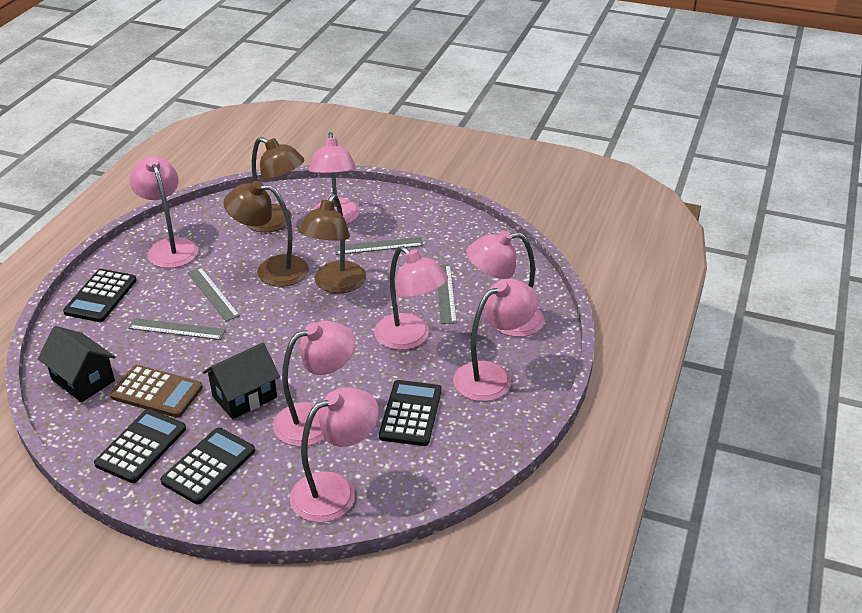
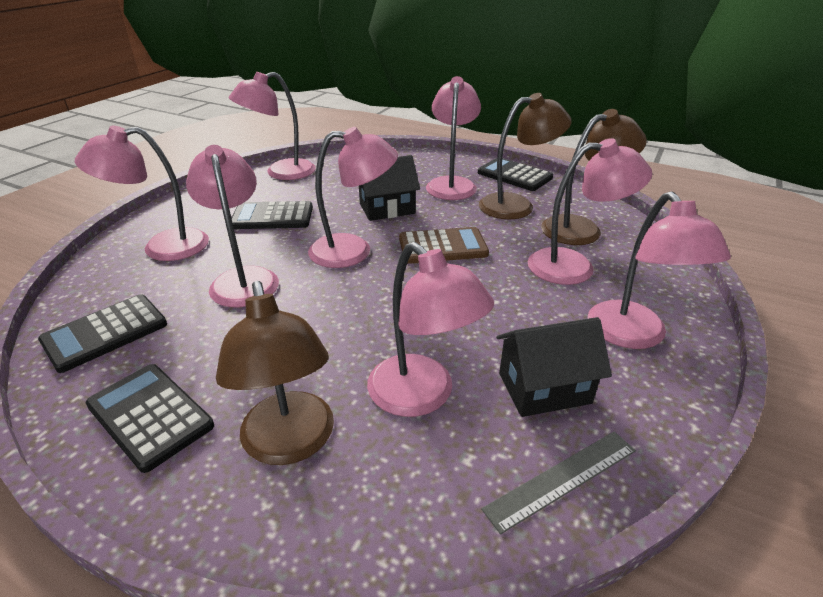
grey ruler: 4 -> 1
pink lamp: 7 -> 8

